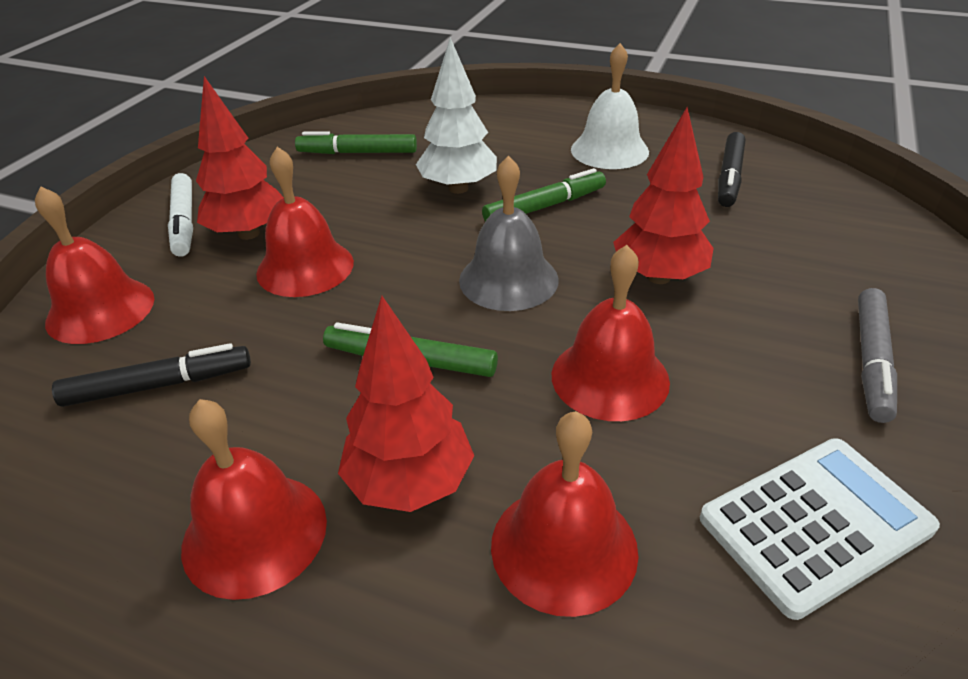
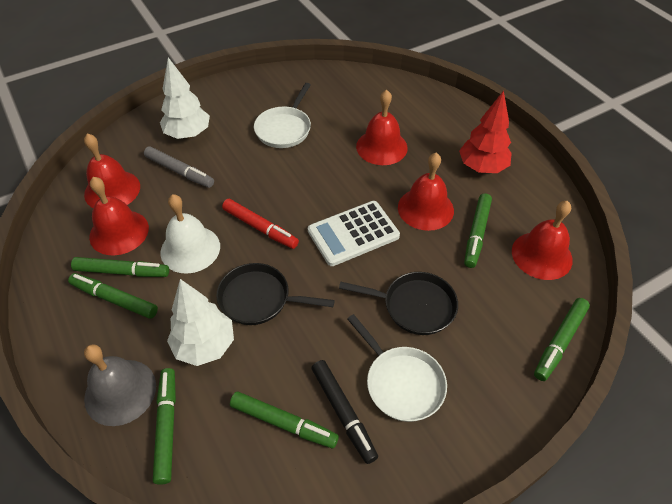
black marker: 2 -> 1
black pan: 0 -> 2
green marker: 3 -> 6
red marker: 0 -> 1
red tree: 3 -> 1
white marker: 1 -> 0
white pan: 0 -> 2
white tree: 1 -> 2

